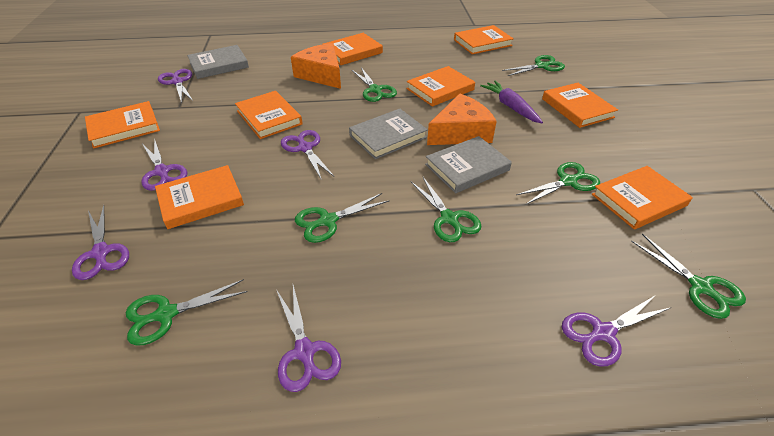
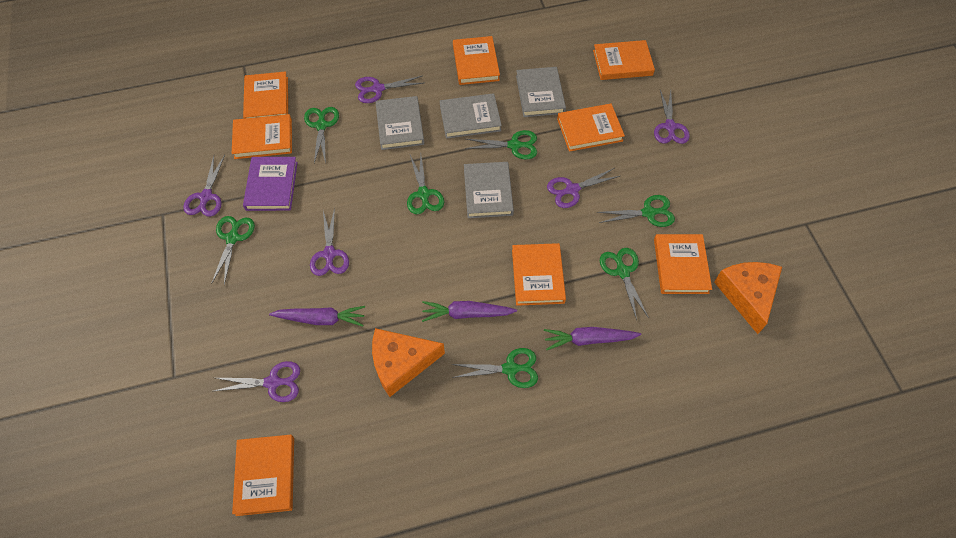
grey book: 3 -> 4
purple book: 0 -> 1
purple carrot: 1 -> 3

